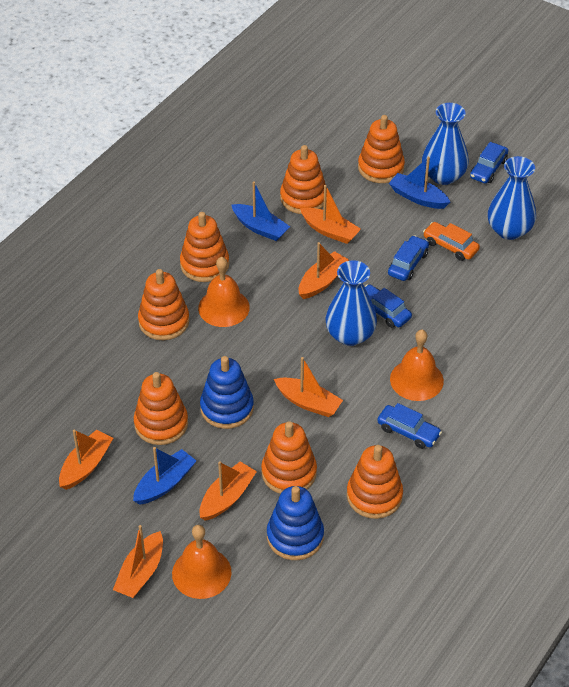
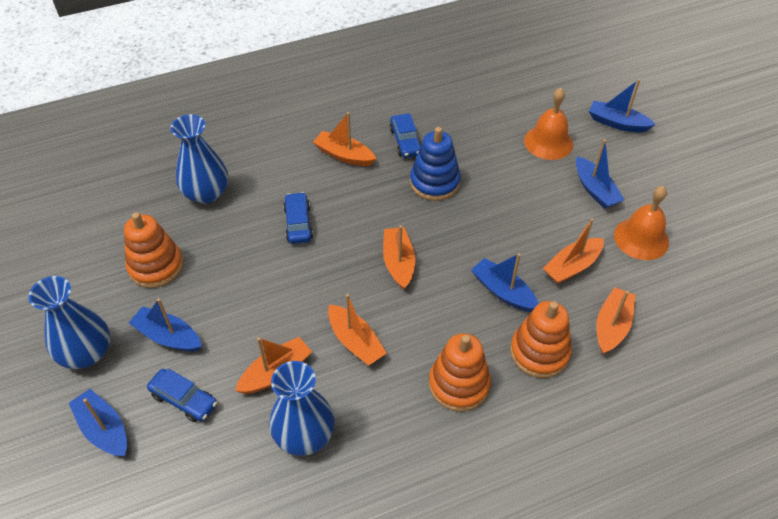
blue boat: 3 -> 5
blue car: 4 -> 3
blue stacking toy: 2 -> 1
orange bell: 3 -> 2
orange car: 1 -> 0
orange stacking toy: 7 -> 3

